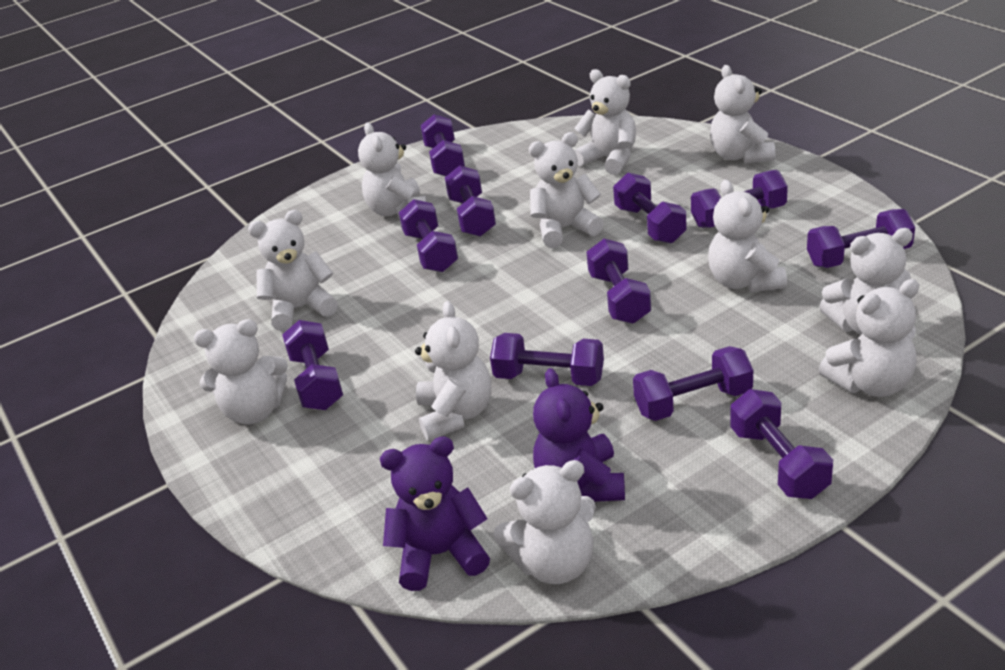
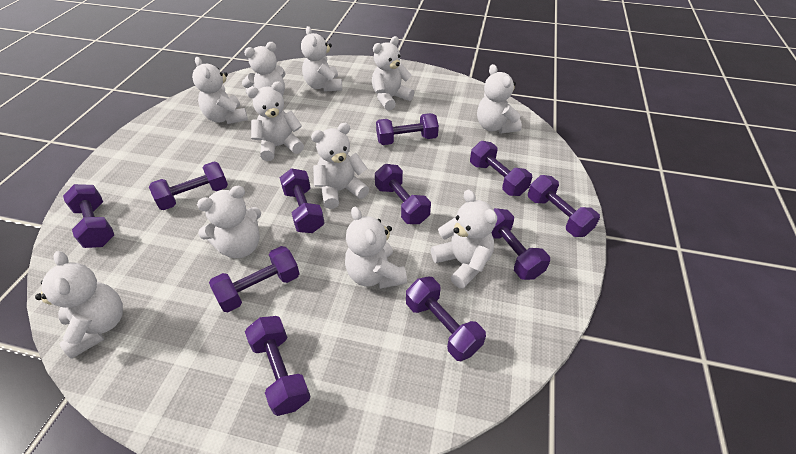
purple teddy bear: 2 -> 0

